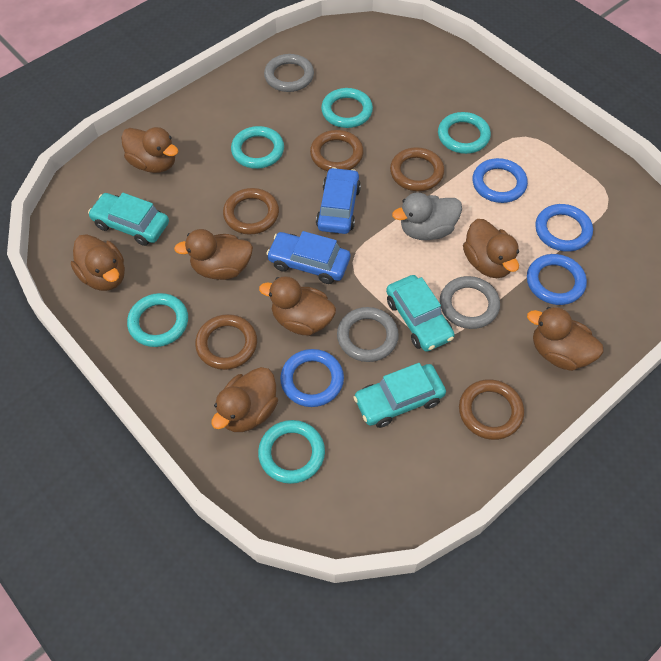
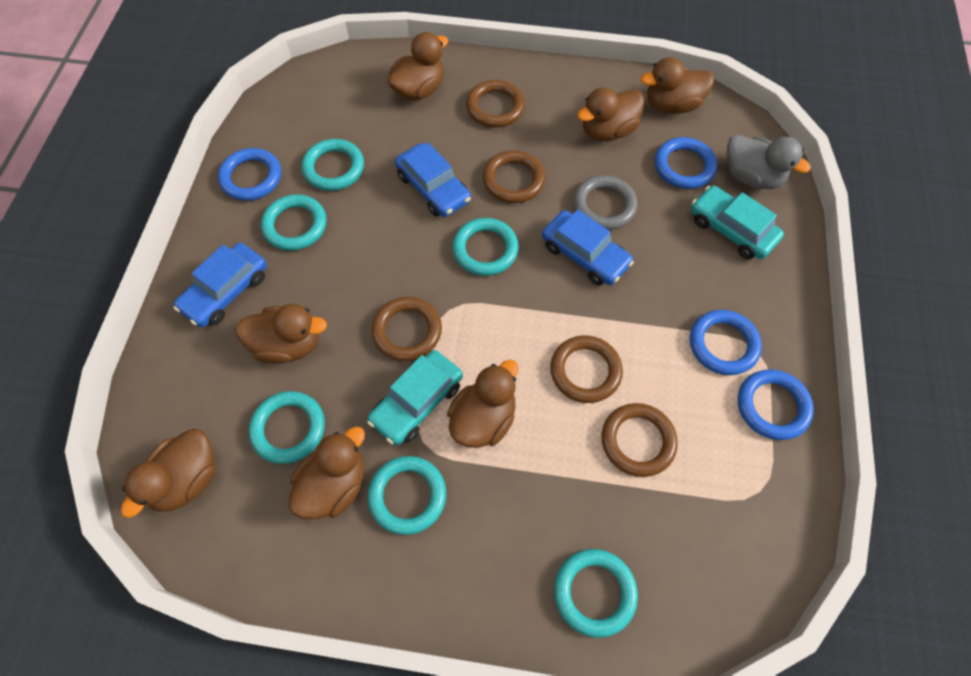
blue car: 2 -> 3
grey ring: 3 -> 1
turquoise car: 3 -> 2
turquoise ring: 5 -> 6

